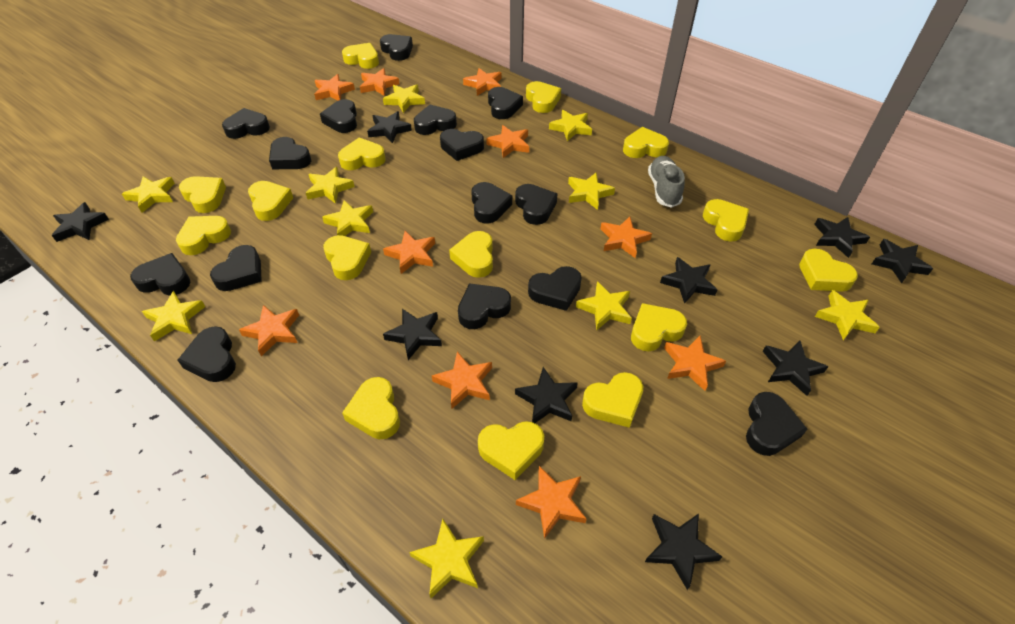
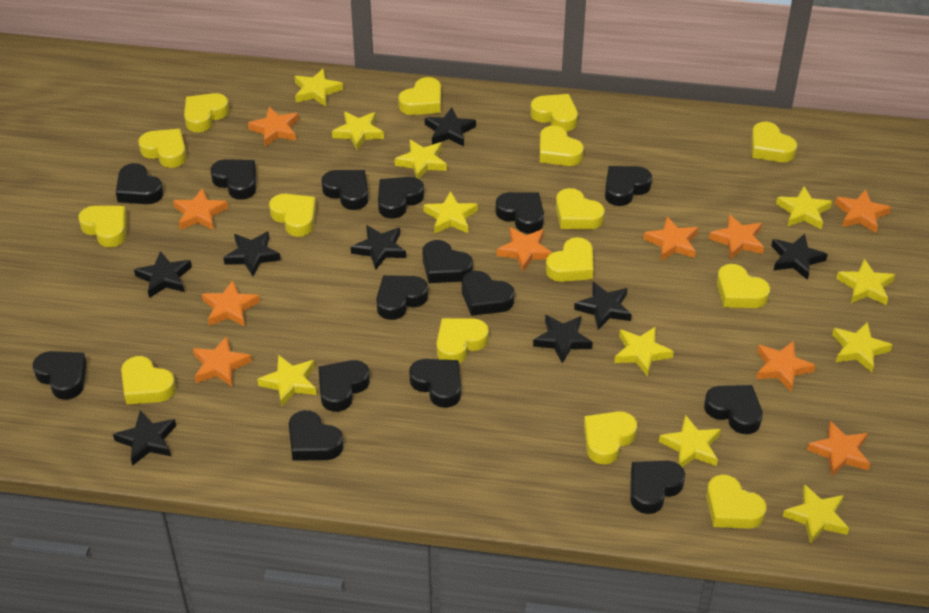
black star: 9 -> 8
grey shoe: 1 -> 0
yellow star: 10 -> 11

